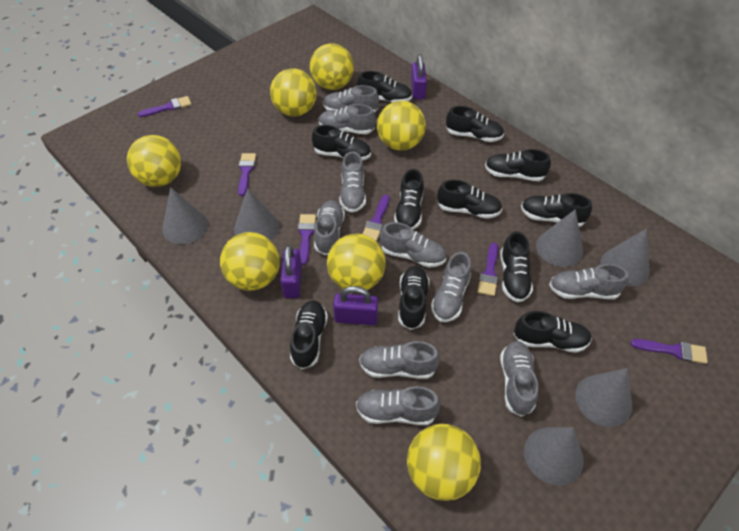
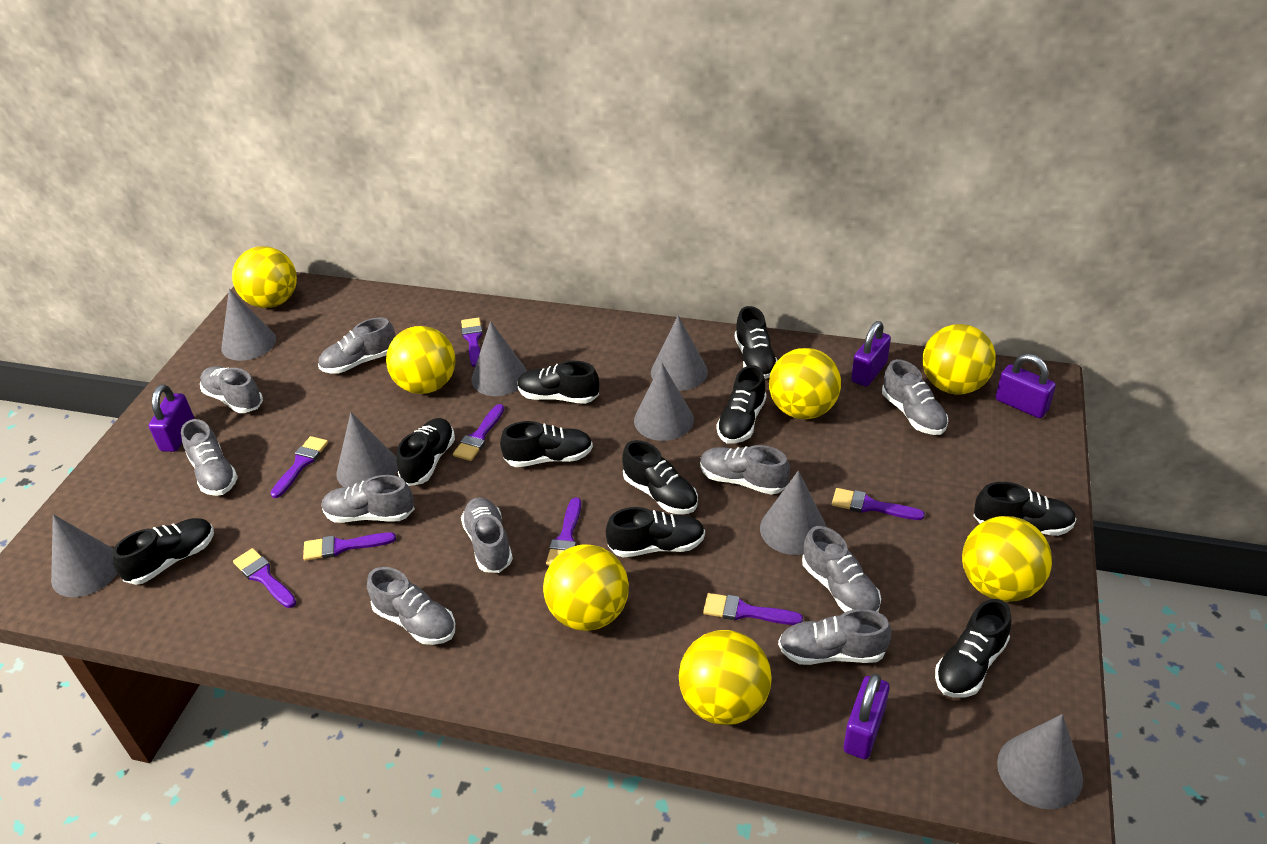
black shoe: 11 -> 10
grey cone: 6 -> 8
purple brush: 6 -> 8
purple padlock: 3 -> 4

